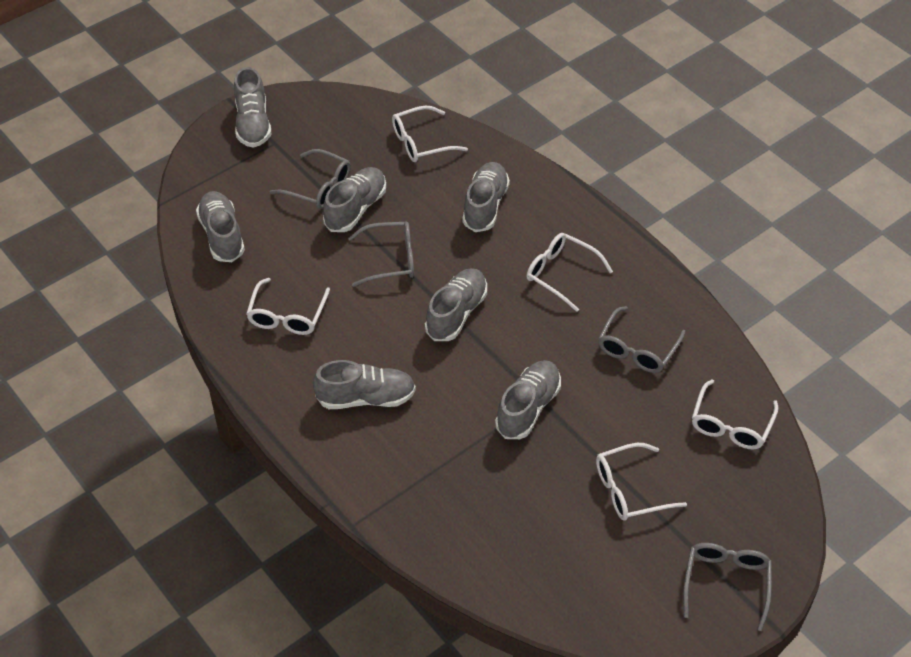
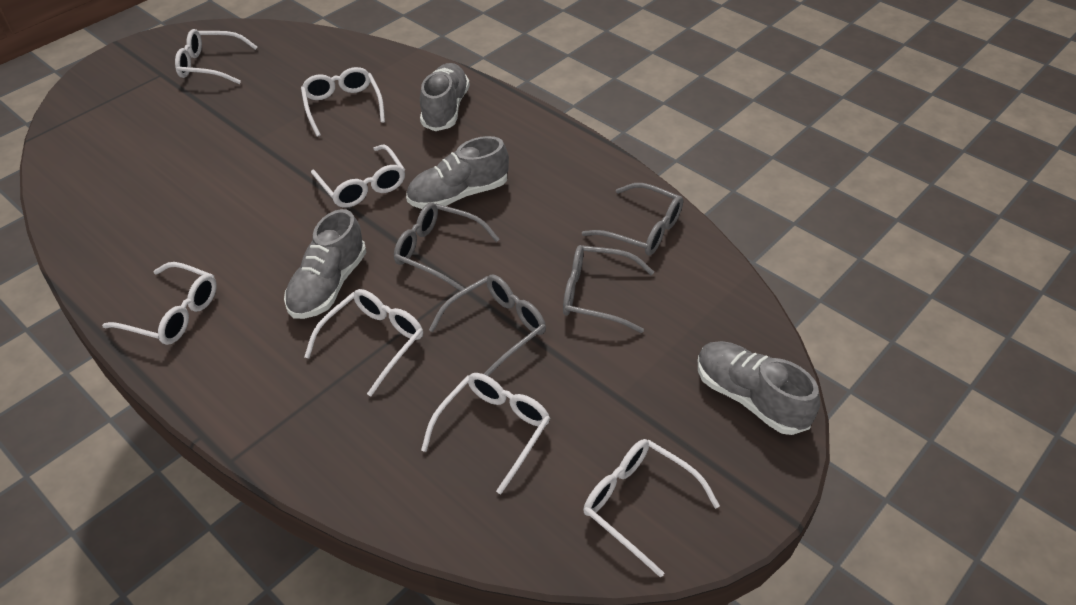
grey shoe: 7 -> 4
white glasses: 5 -> 7

